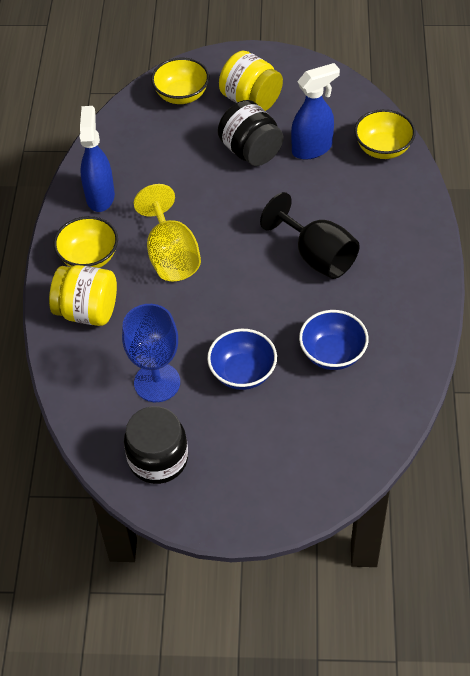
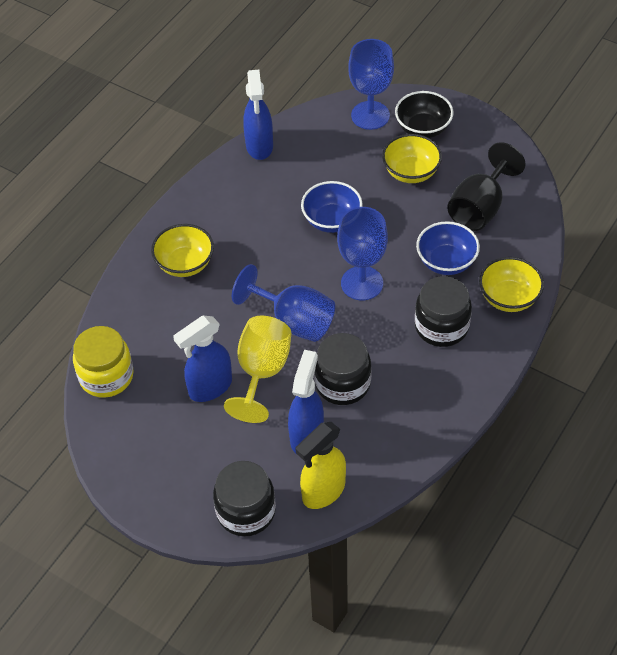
black bowl: 0 -> 1
black jar: 2 -> 3
blue goblet: 1 -> 3
blue spray bottle: 2 -> 3
yellow jar: 2 -> 1
yellow spray bottle: 0 -> 1

